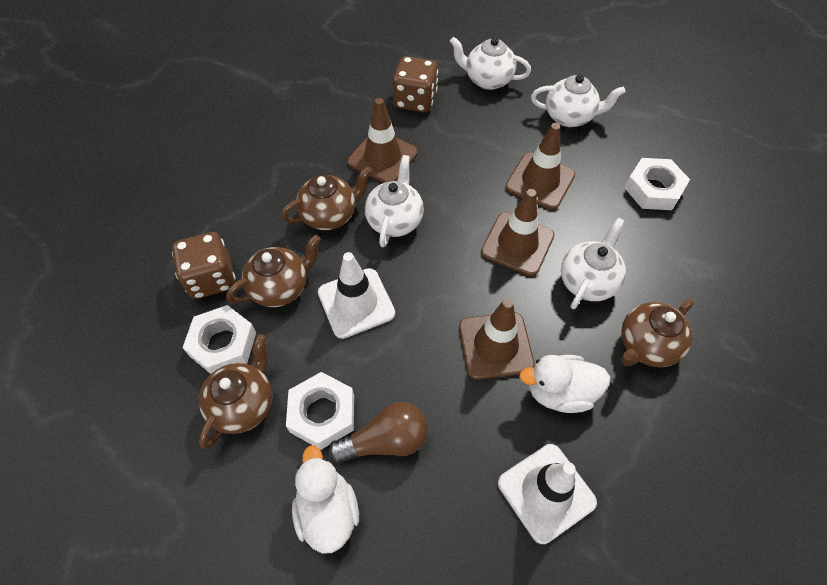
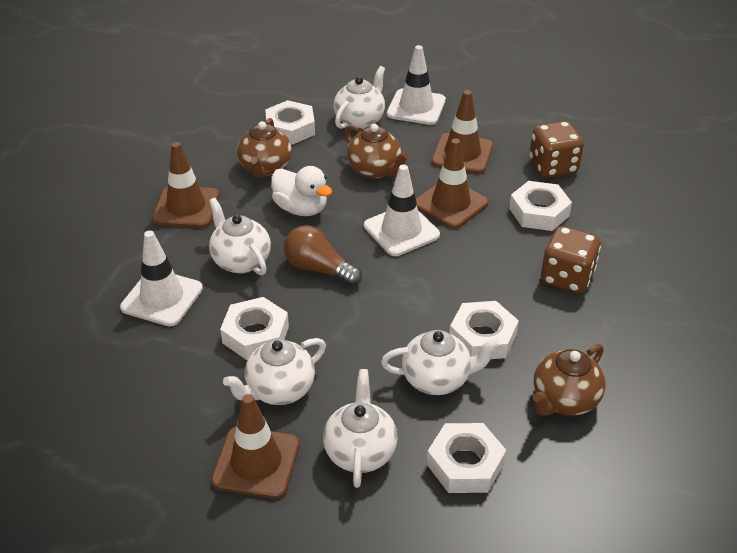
brown teapot: 4 -> 3
white duck: 2 -> 1
white nut: 3 -> 5
white teapot: 4 -> 5
white traffic cone: 2 -> 3

